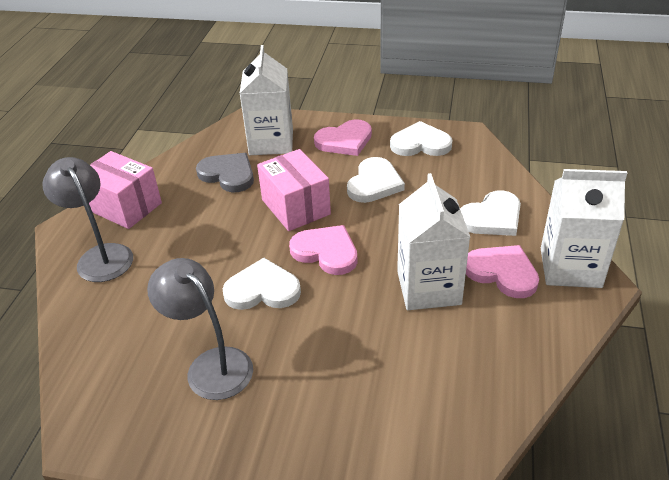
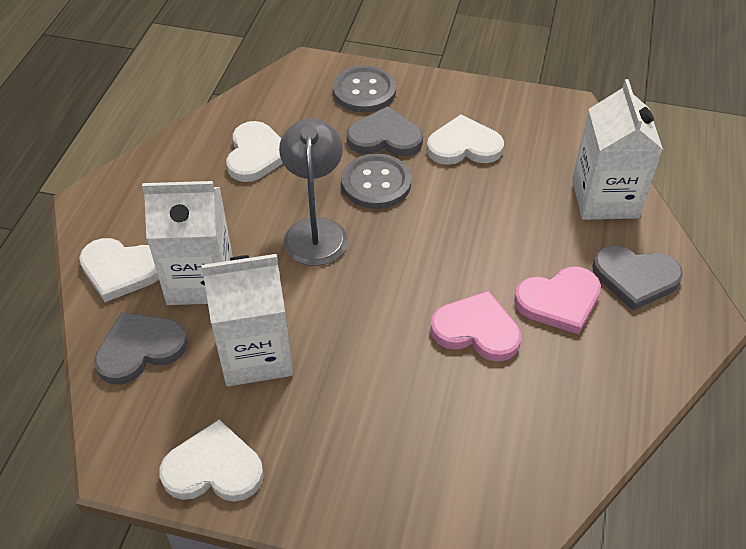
grey button: 0 -> 2
grey heart: 1 -> 3
grey lamp: 2 -> 1
pink box: 2 -> 0
pink heart: 3 -> 2

